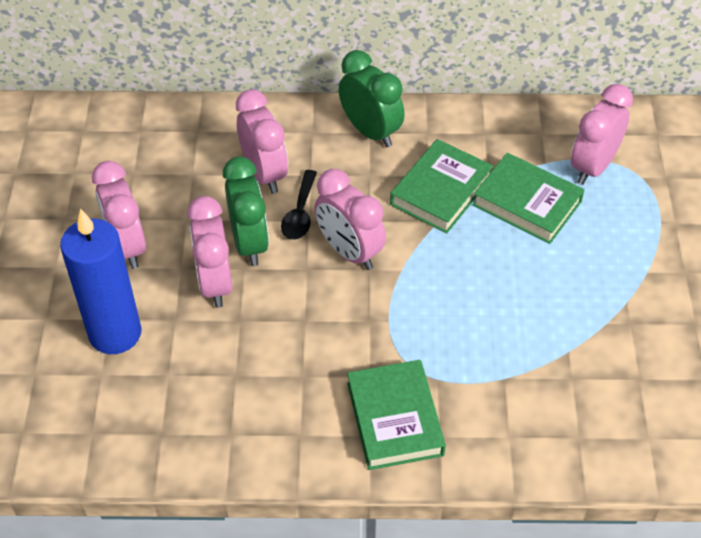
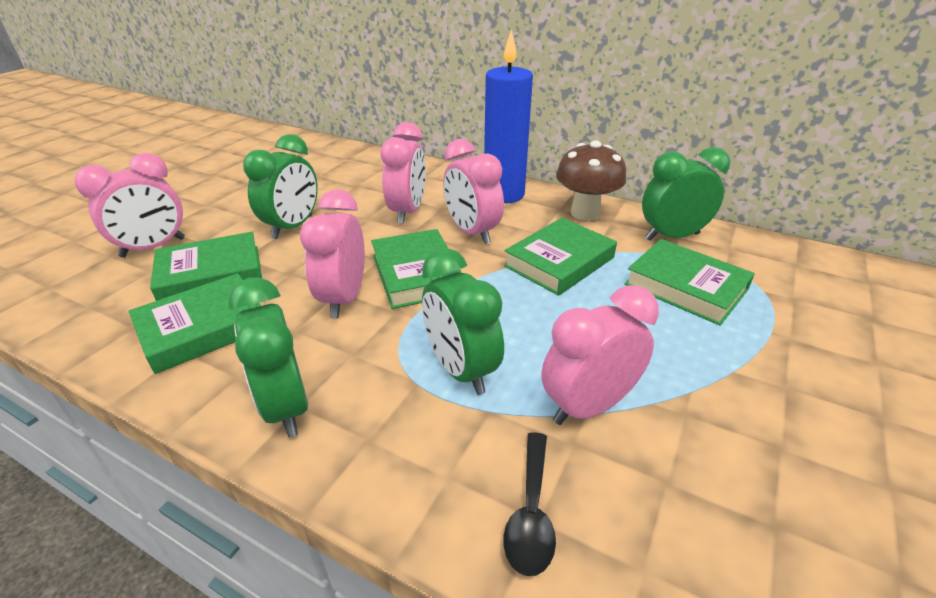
brown mushroom: 0 -> 1
green book: 3 -> 5
green clock: 2 -> 4

